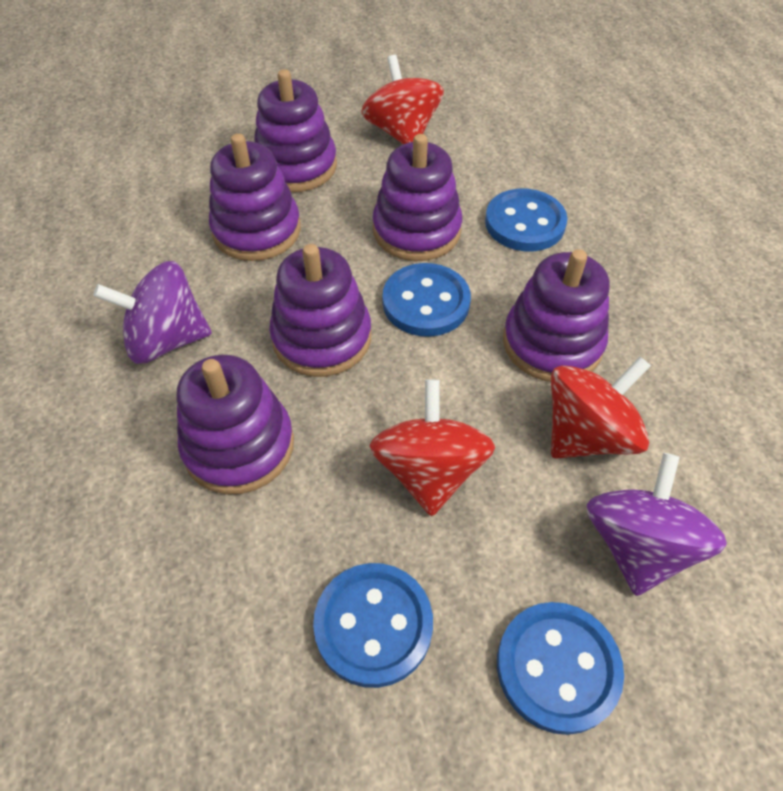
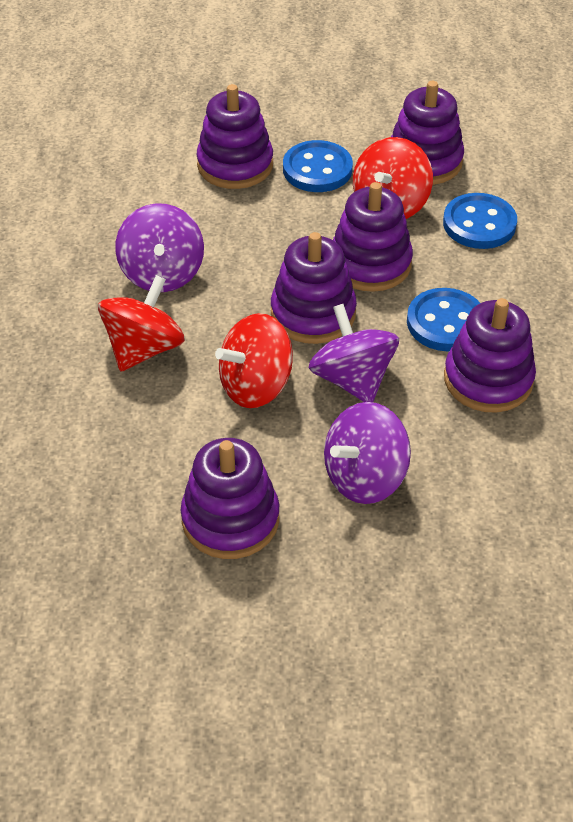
blue button: 4 -> 3
purple spinning top: 2 -> 3

